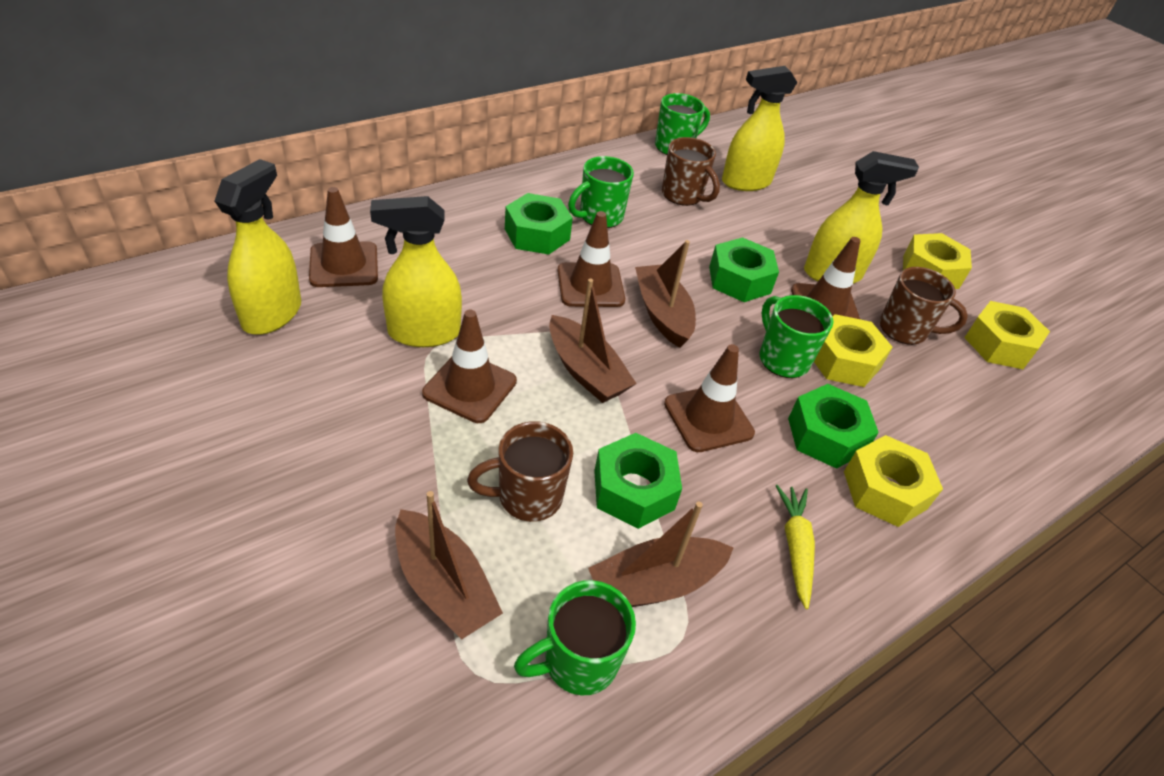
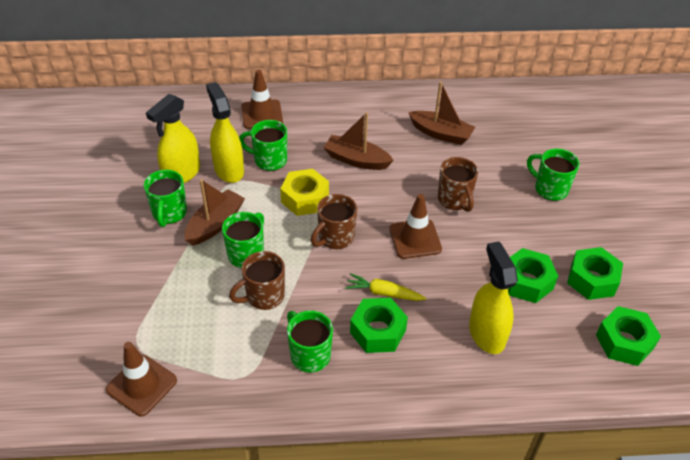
brown boat: 4 -> 3
brown traffic cone: 5 -> 3
green mug: 4 -> 5
yellow nut: 4 -> 1
yellow spray bottle: 4 -> 3

